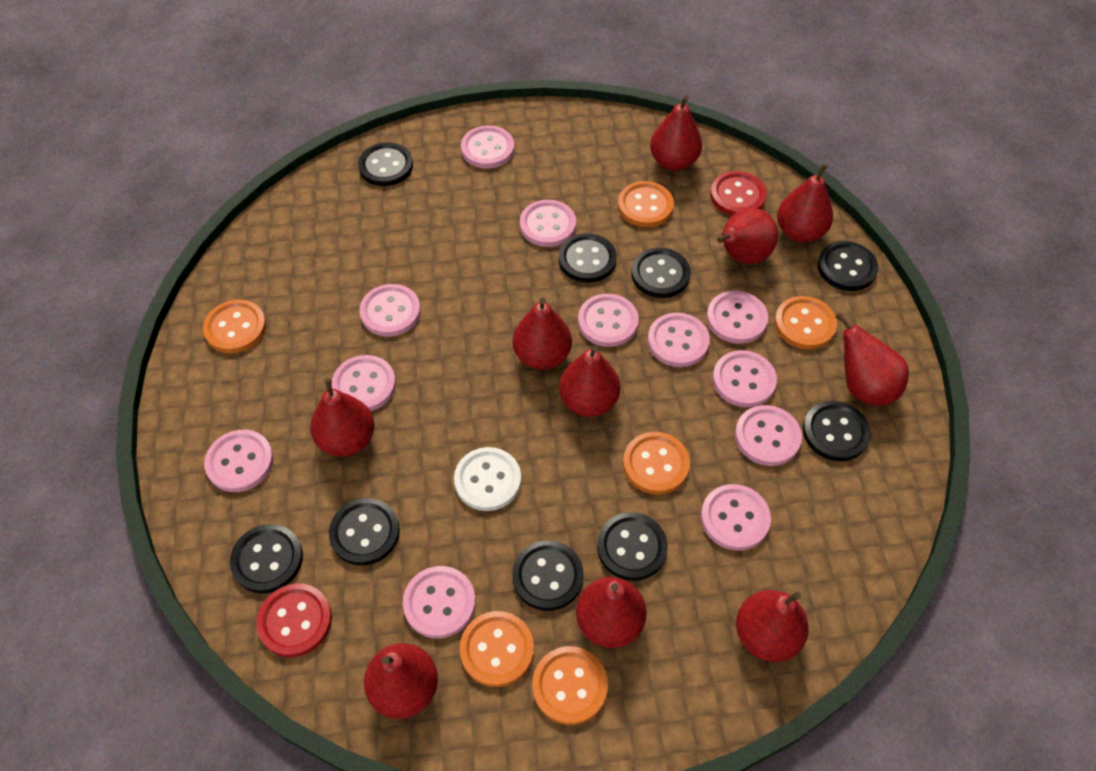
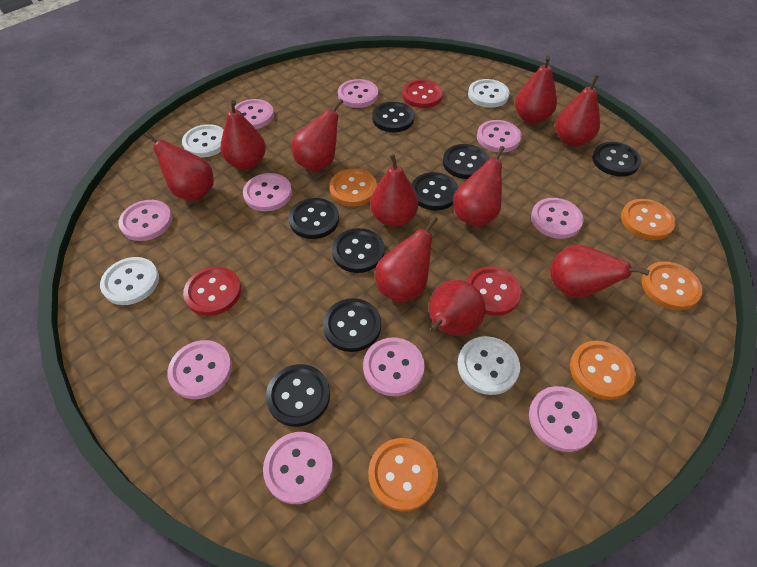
black button: 9 -> 8
orange button: 6 -> 5
pink button: 12 -> 10
red button: 2 -> 3
white button: 1 -> 4

